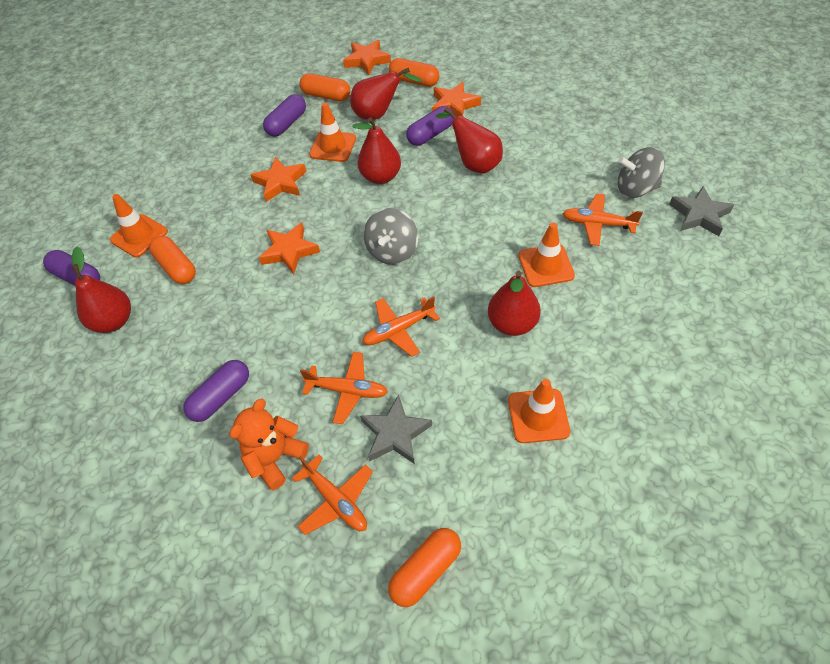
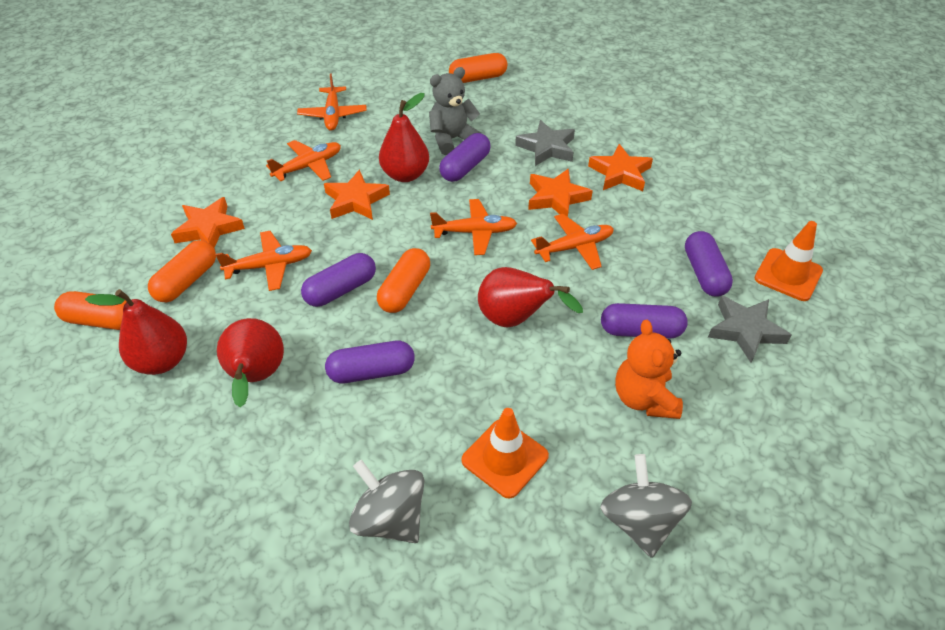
grey teddy bear: 0 -> 1
orange plane: 4 -> 5
orange traffic cone: 4 -> 2
purple capsule: 4 -> 5
red pear: 5 -> 4

